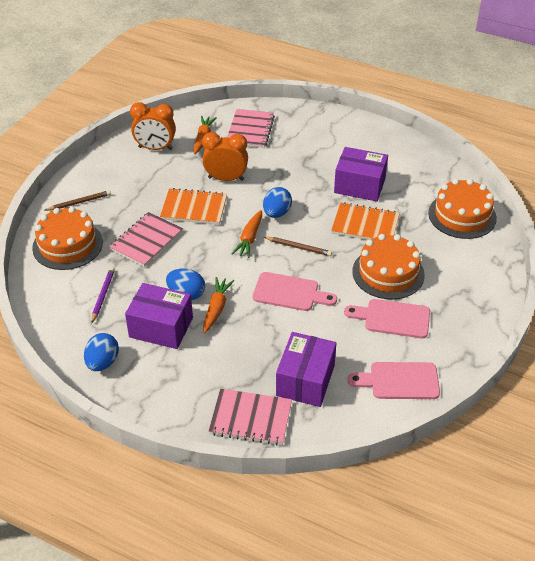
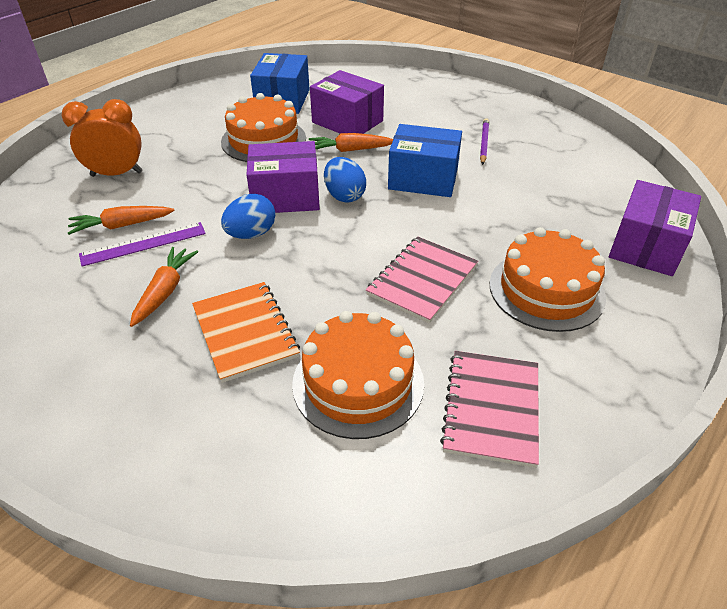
blue box: 0 -> 2
blue egg: 3 -> 2
brown pencil: 2 -> 0
orange clock: 2 -> 1
orange notebook: 2 -> 1
pink cutting board: 3 -> 0
pink notebook: 3 -> 2
purple ruler: 0 -> 1

